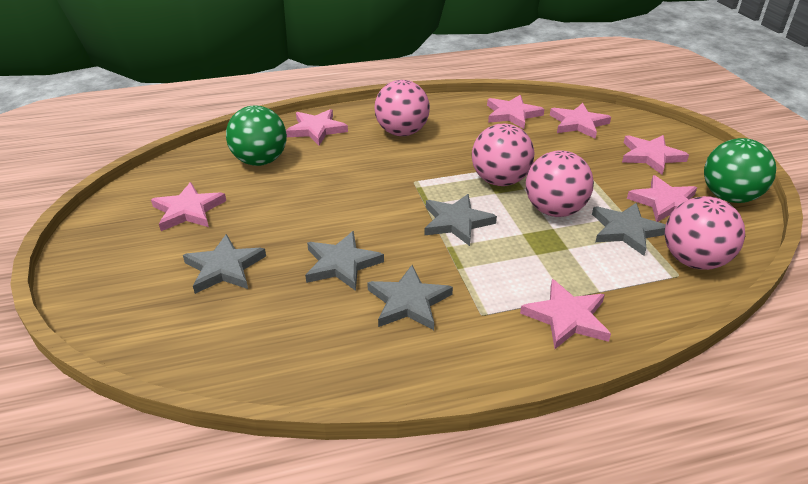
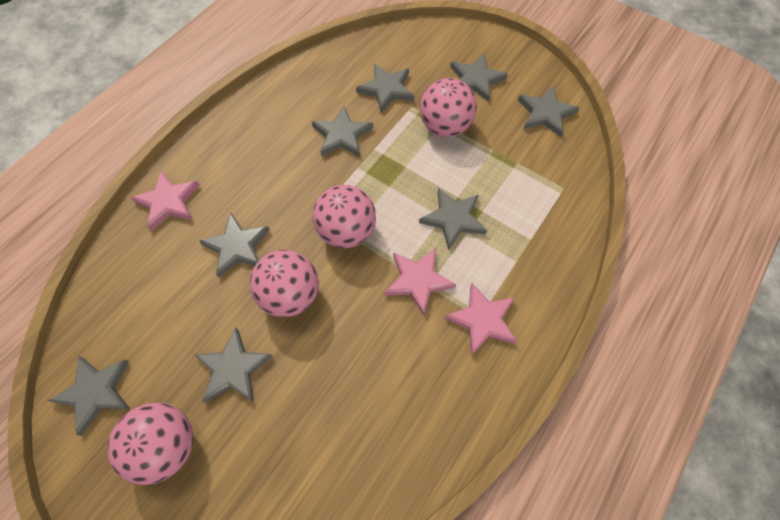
green ball: 2 -> 0
grey star: 5 -> 8
pink star: 7 -> 3

